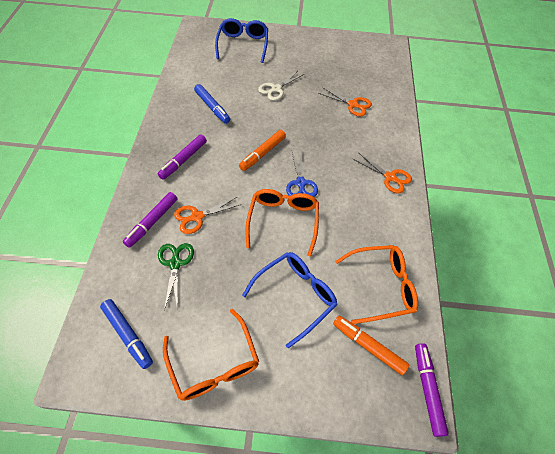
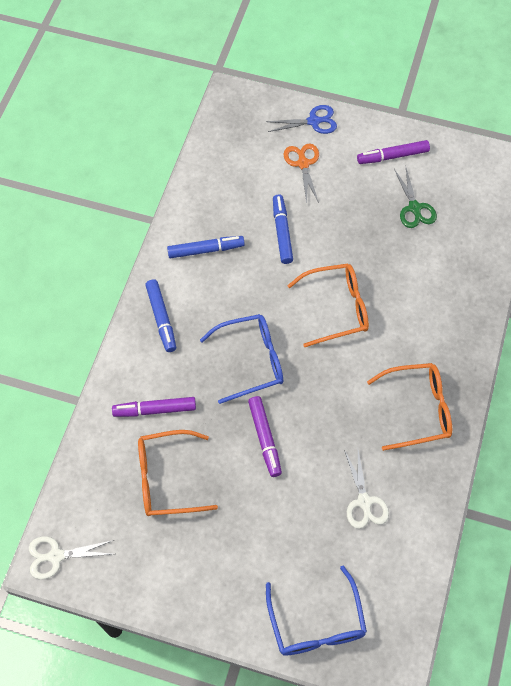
blue marker: 2 -> 3
orange marker: 2 -> 0
orange scissors: 3 -> 1
white scissors: 1 -> 2

